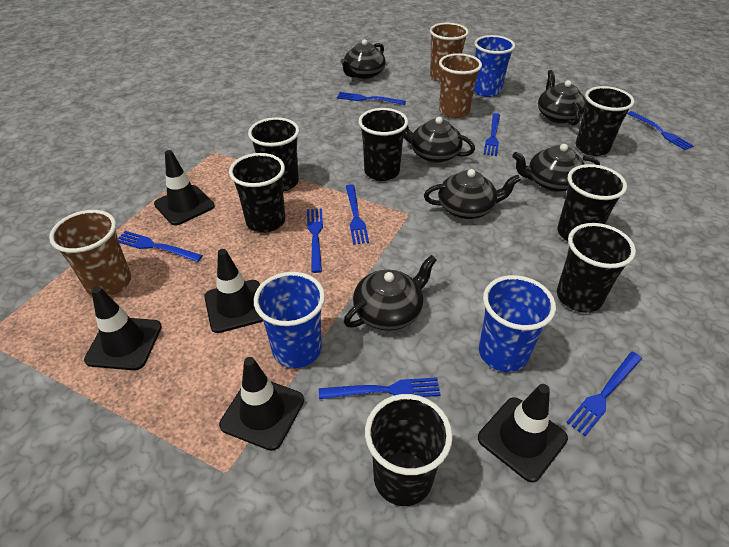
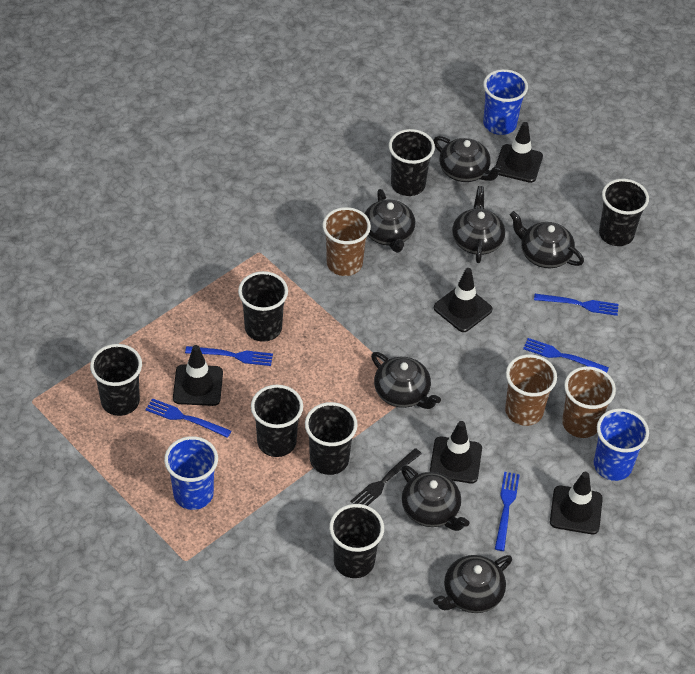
black fork: 0 -> 1
black teapot: 6 -> 7
blue fork: 8 -> 5

